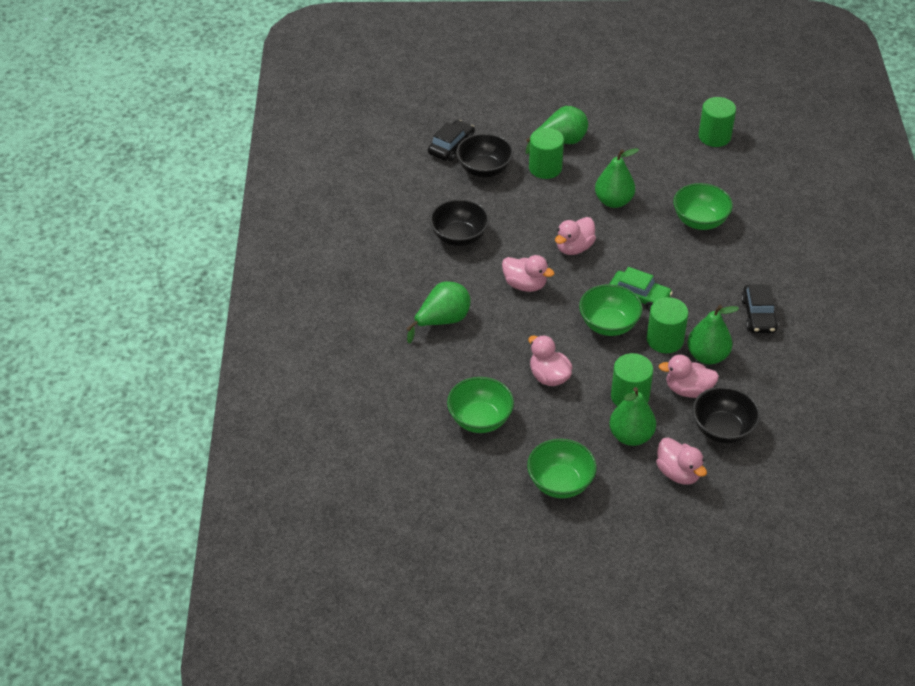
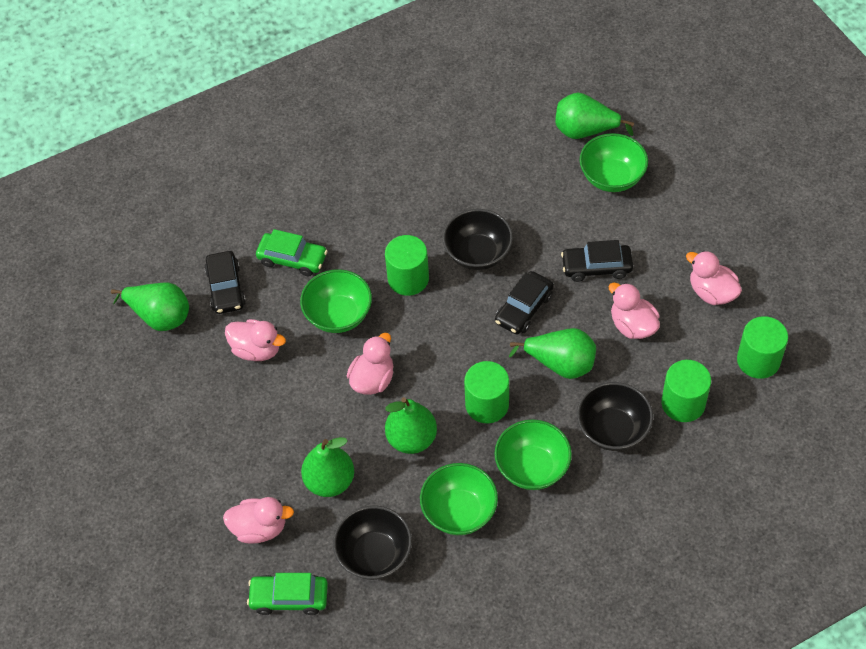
black car: 2 -> 3
green car: 1 -> 2

